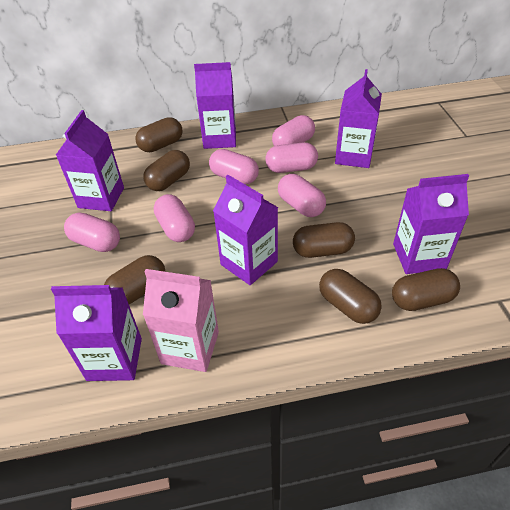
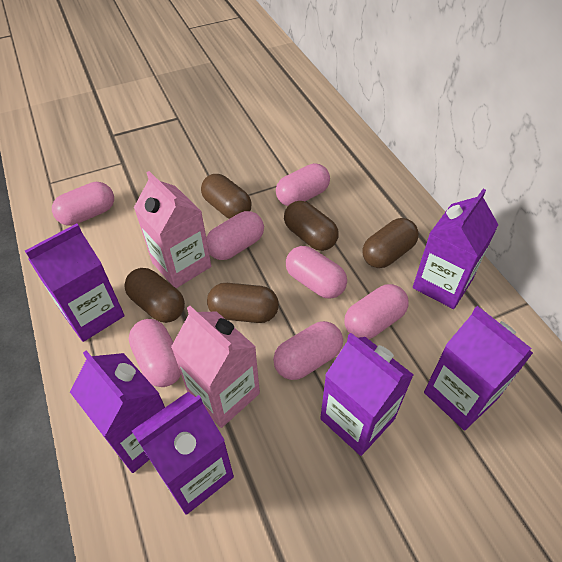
brown capsule: 6 -> 5
pink capsule: 6 -> 7
pink carton: 1 -> 2

